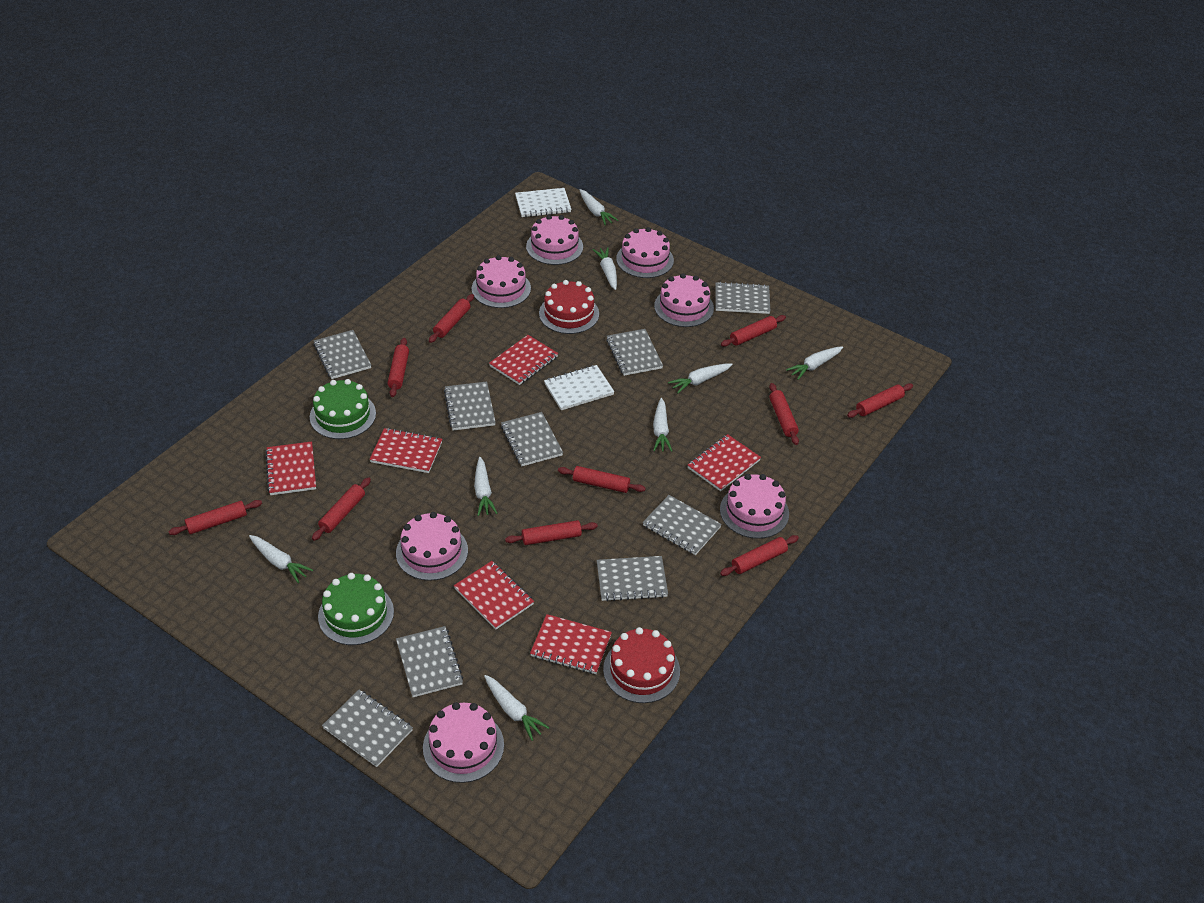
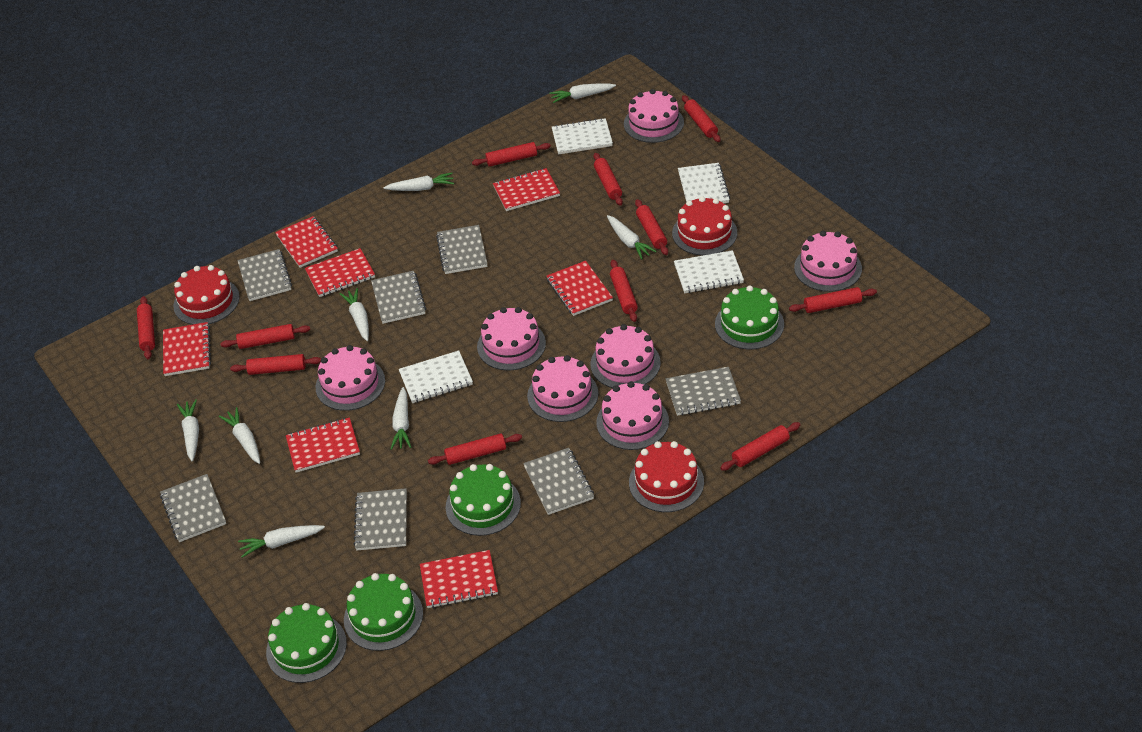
green cake: 2 -> 4
grey notebook: 9 -> 7
red cake: 2 -> 3
red notebook: 6 -> 7
red rolling pin: 10 -> 11
white notebook: 2 -> 4

